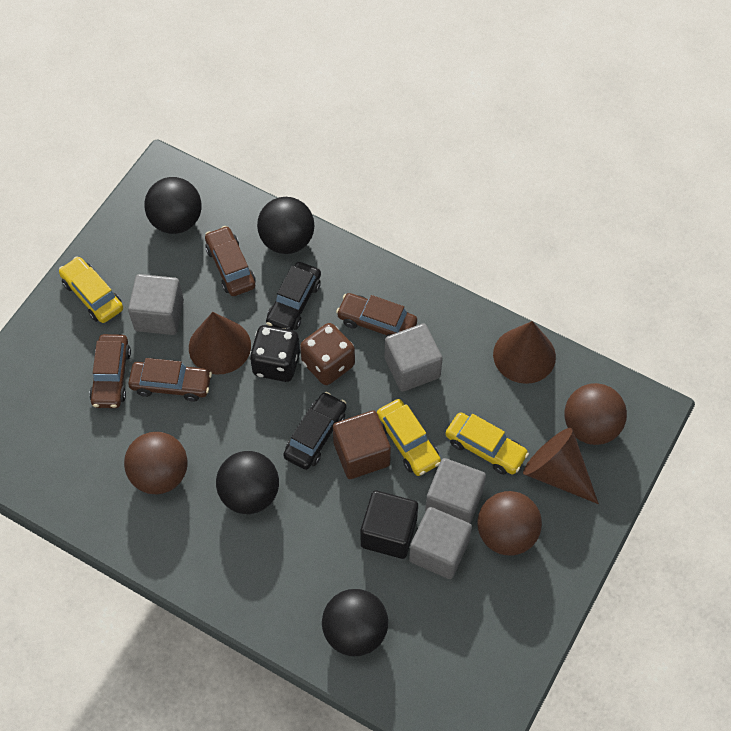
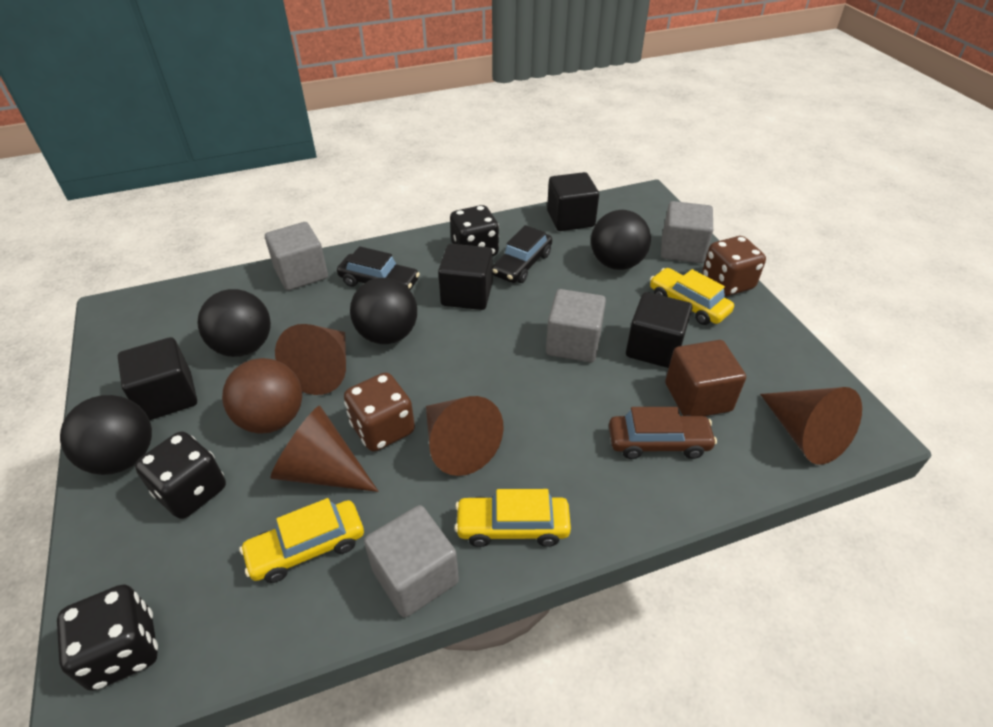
black cube: 1 -> 4
black dice: 1 -> 3
brown ball: 3 -> 1
brown car: 4 -> 1
brown cone: 3 -> 4
brown dice: 1 -> 2

